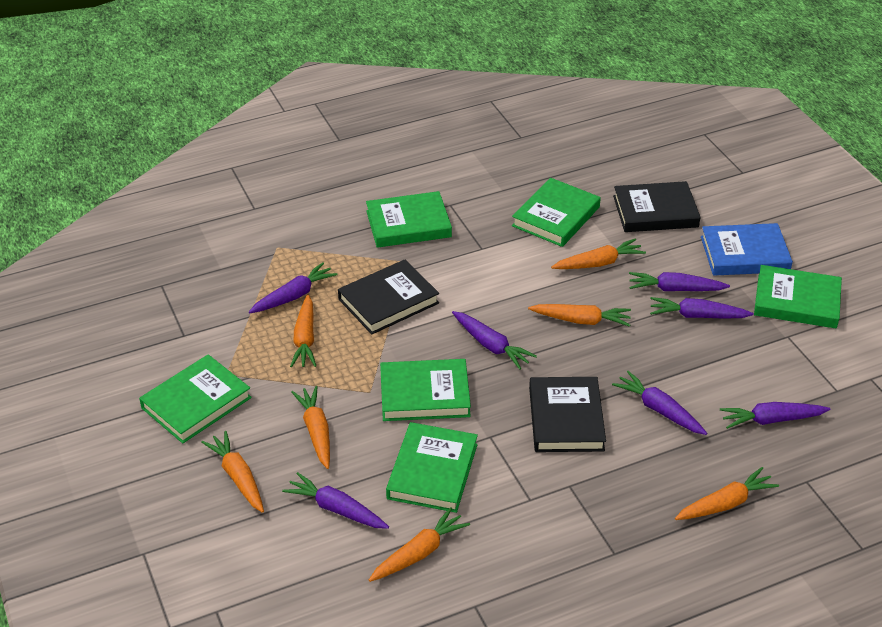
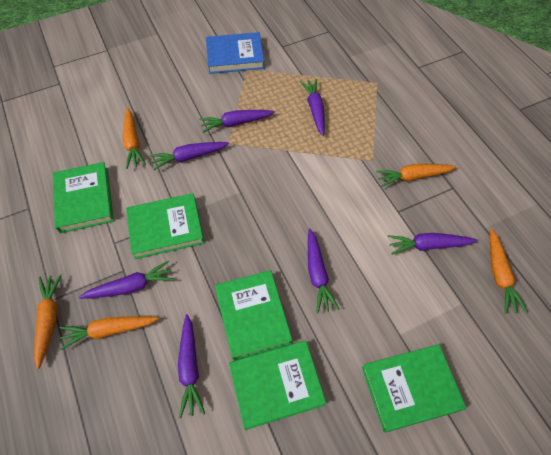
black book: 3 -> 0
green book: 6 -> 5
orange carrot: 7 -> 5

